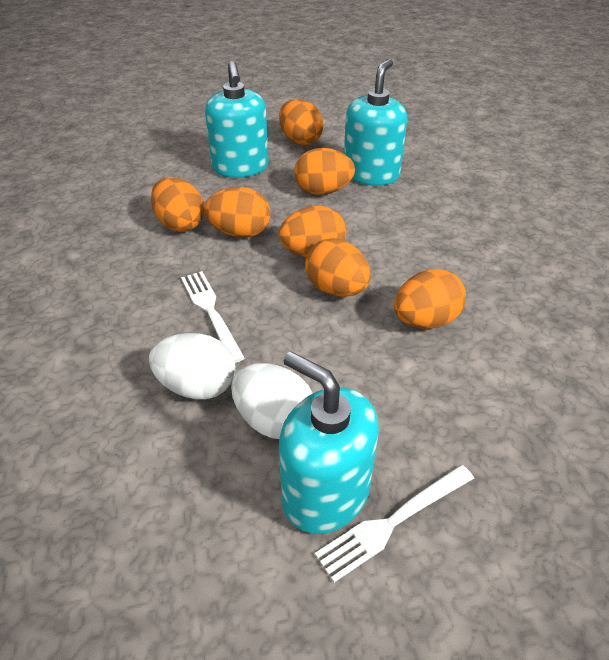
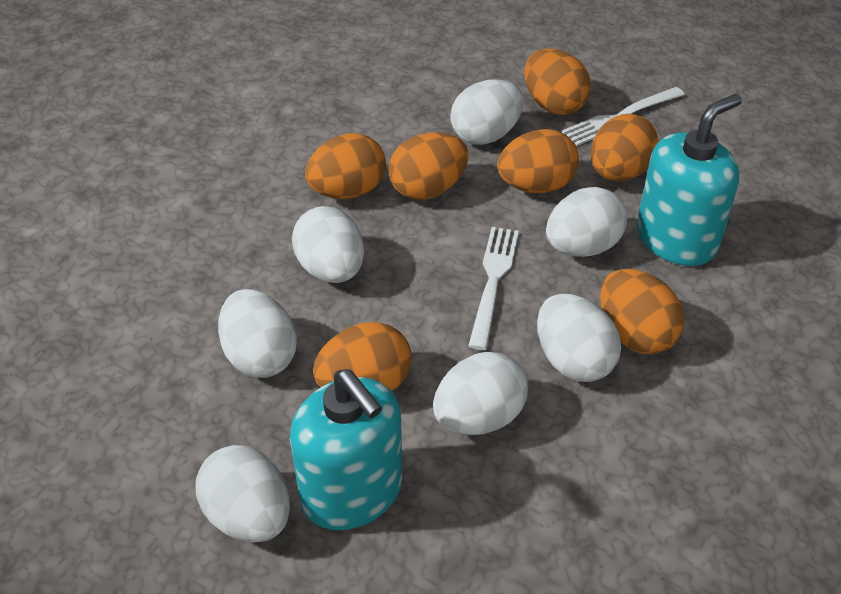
turquoise soap dispenser: 3 -> 2
white egg: 2 -> 7

